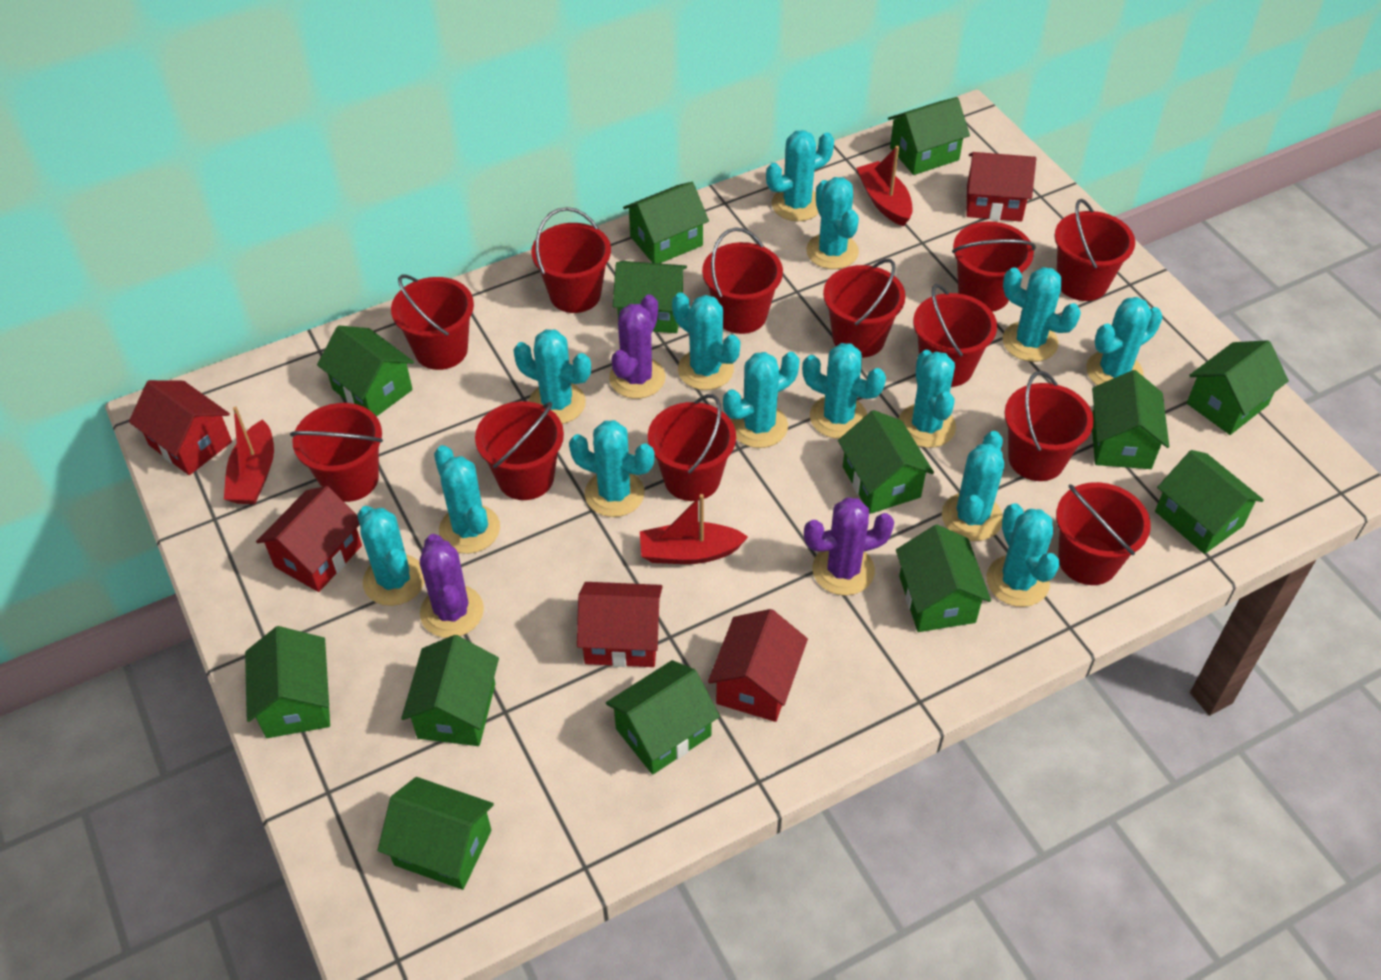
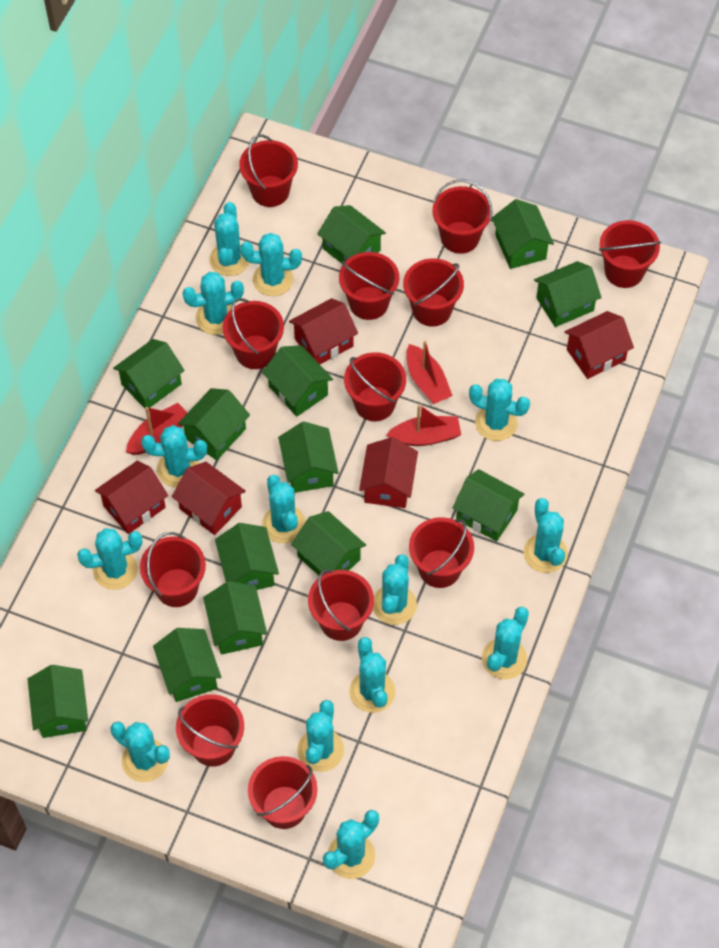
purple cactus: 3 -> 0

